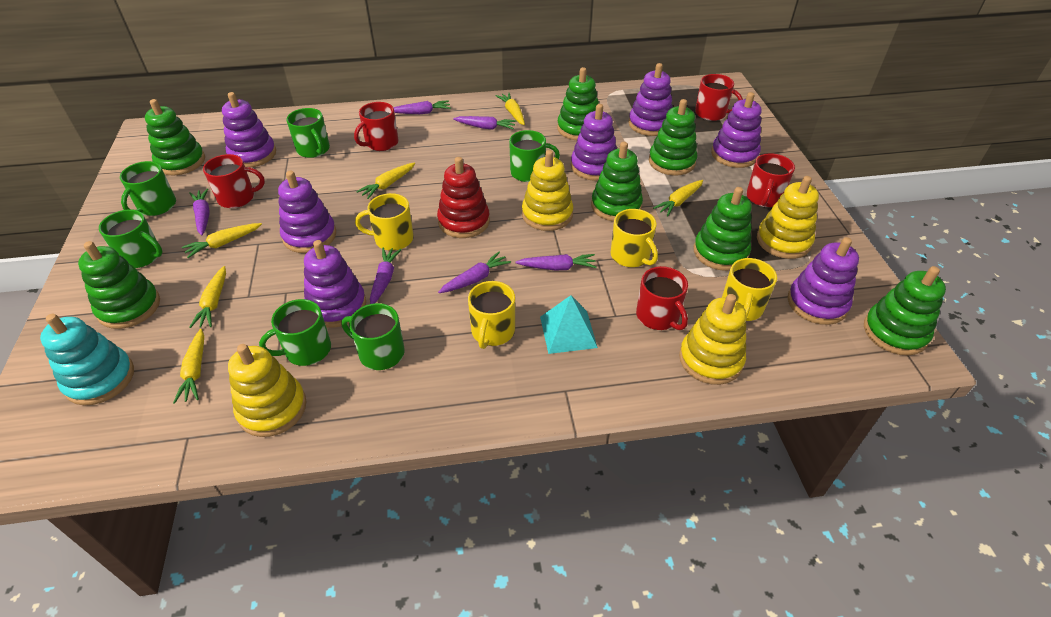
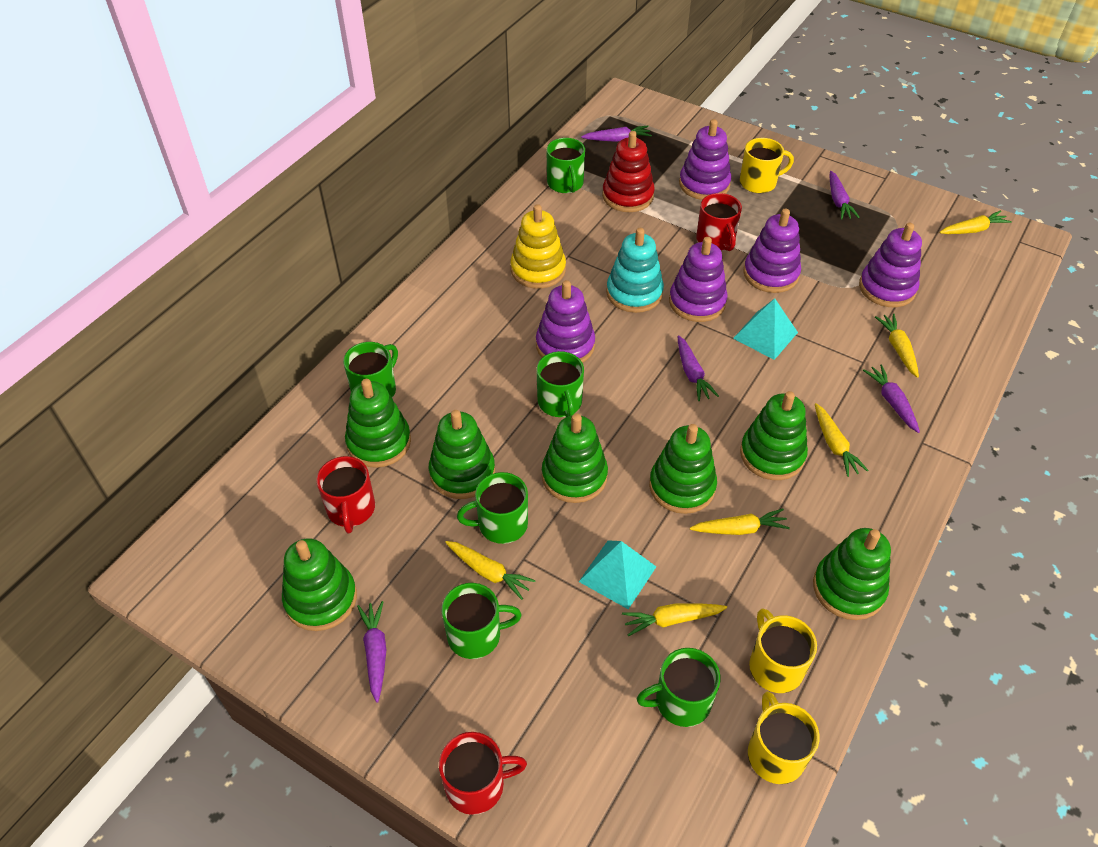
purple carrot: 6 -> 5
purple stacking toy: 7 -> 5
red mug: 5 -> 3
turquoise pyramid: 1 -> 2
yellow mug: 4 -> 3
yellow stacking toy: 4 -> 1

